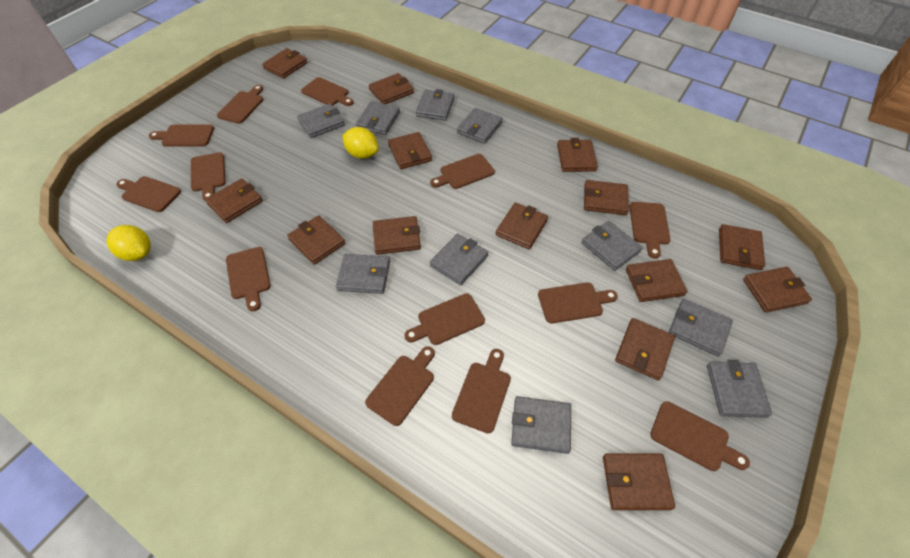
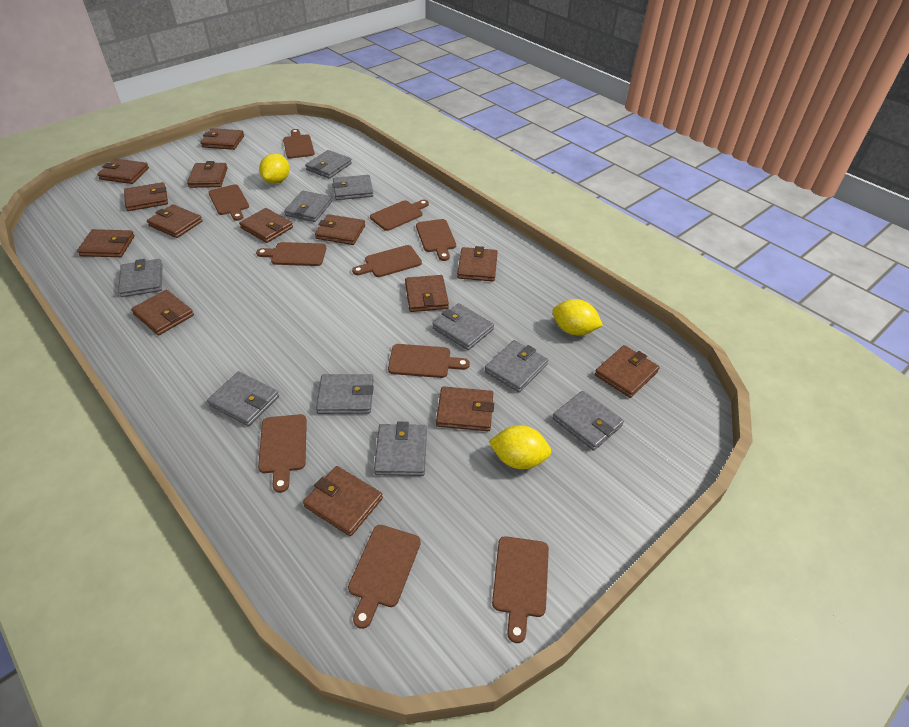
brown cutting board: 13 -> 10
yellow lemon: 2 -> 3

